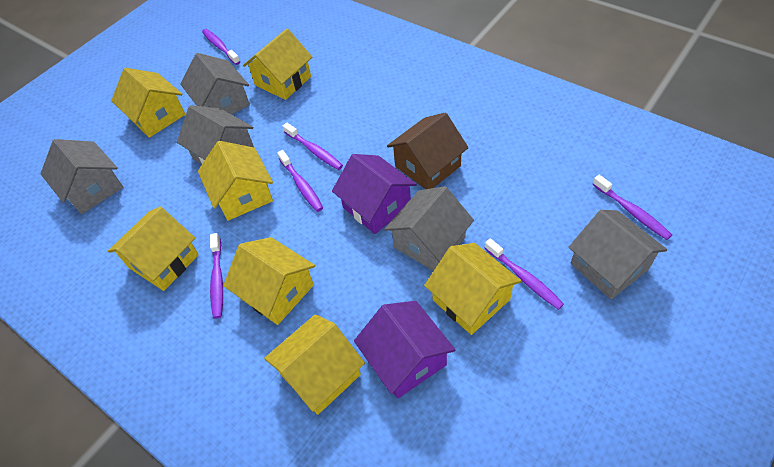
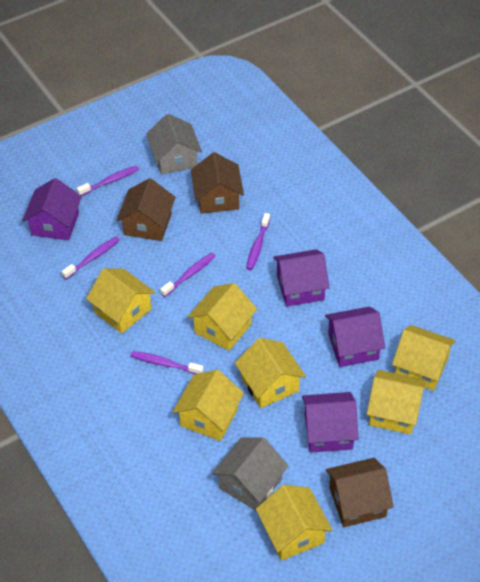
brown house: 1 -> 3
grey house: 5 -> 2
purple house: 2 -> 4
purple toothbrush: 6 -> 5

